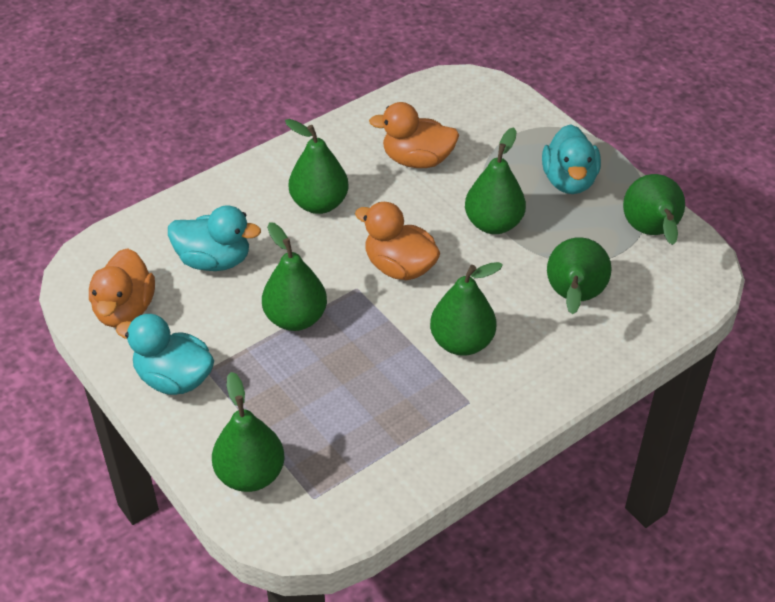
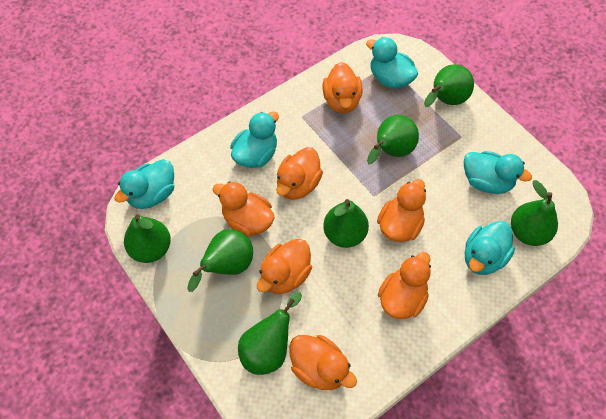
orange duck: 3 -> 7
turquoise duck: 3 -> 5

